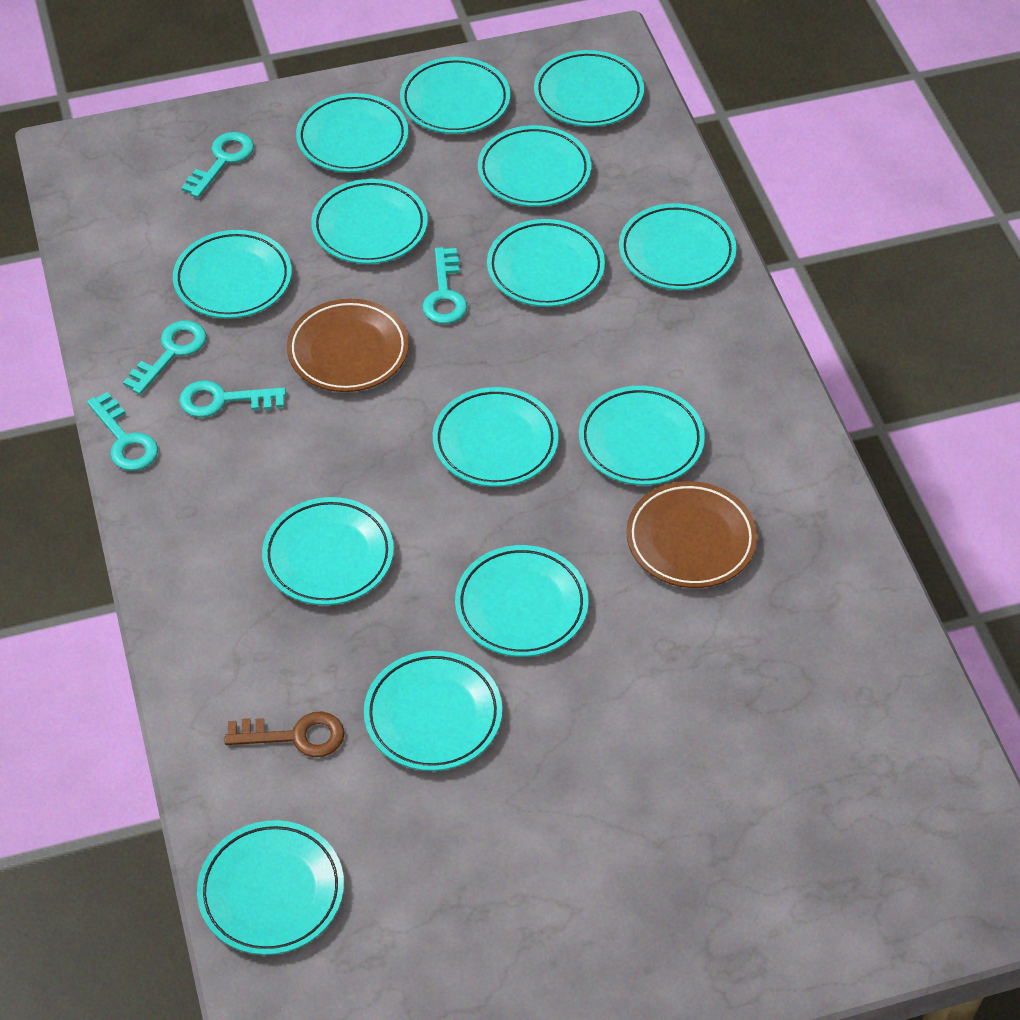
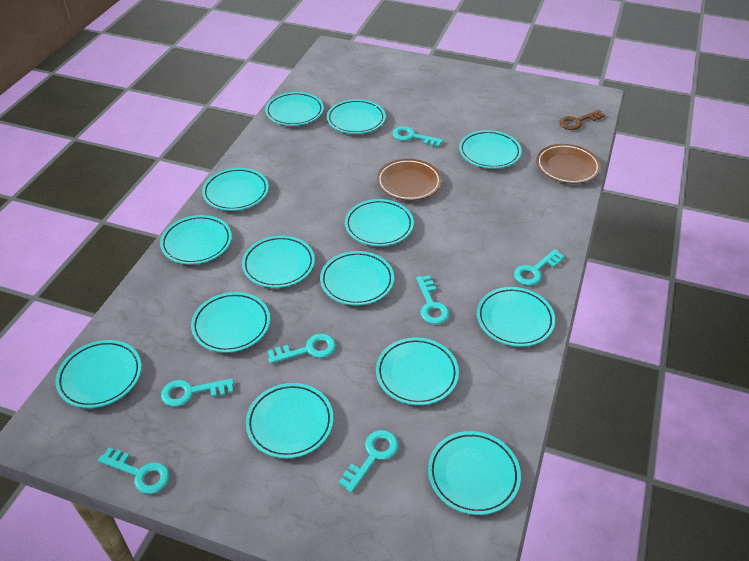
turquoise key: 5 -> 7

